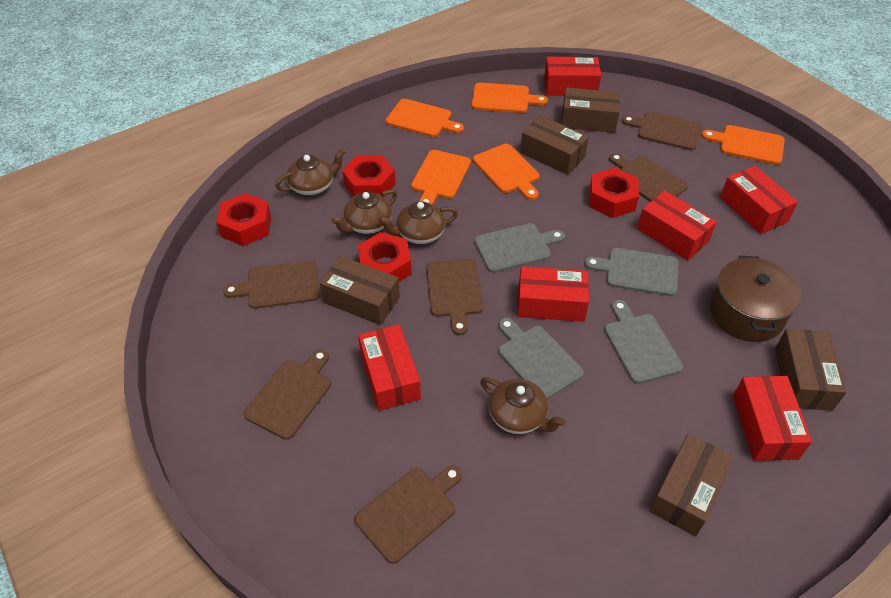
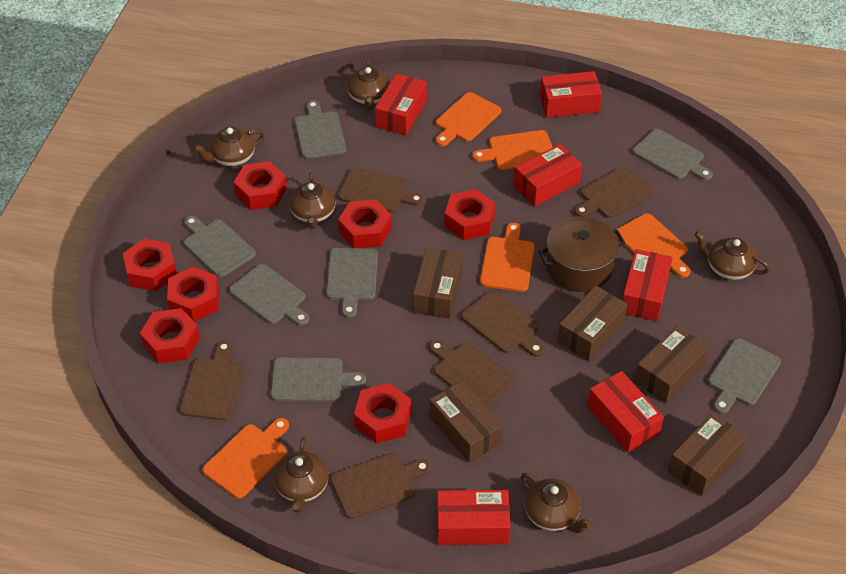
brown teapot: 4 -> 6
grey cutting board: 4 -> 7
red nut: 4 -> 7

